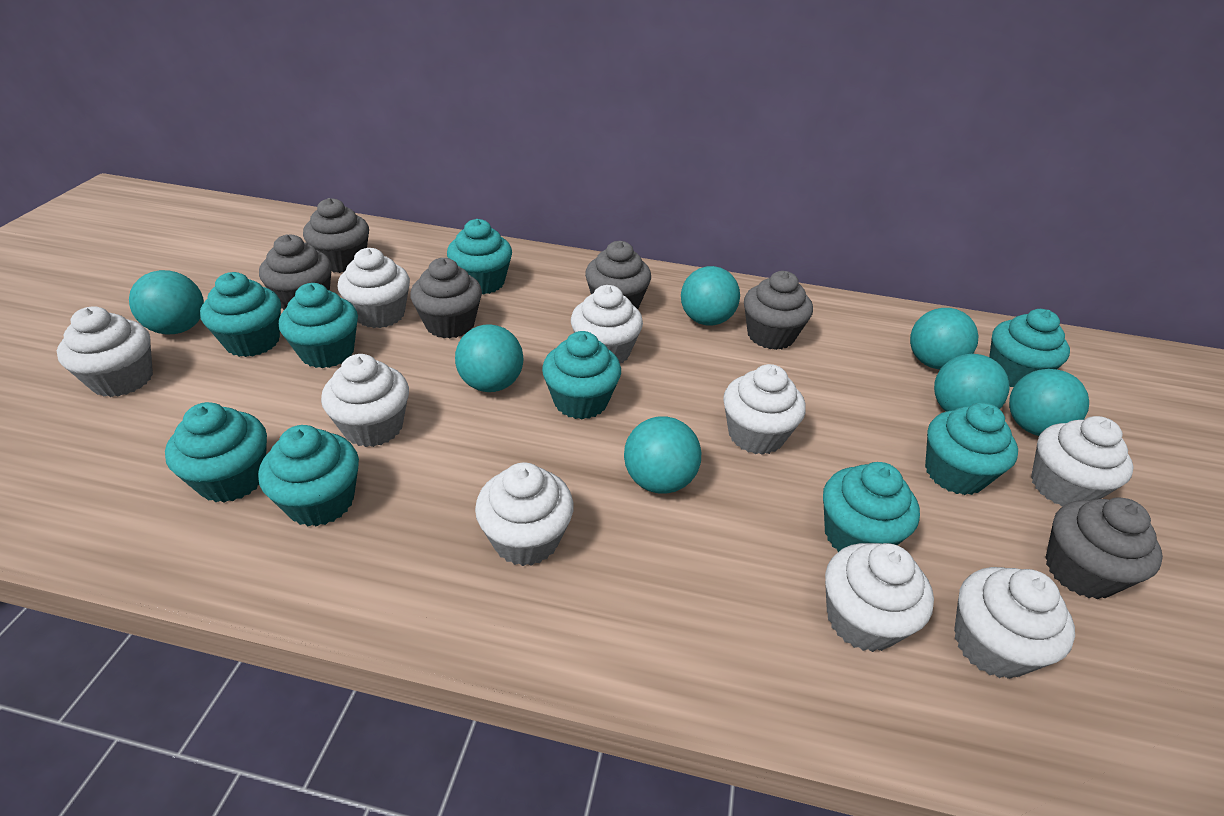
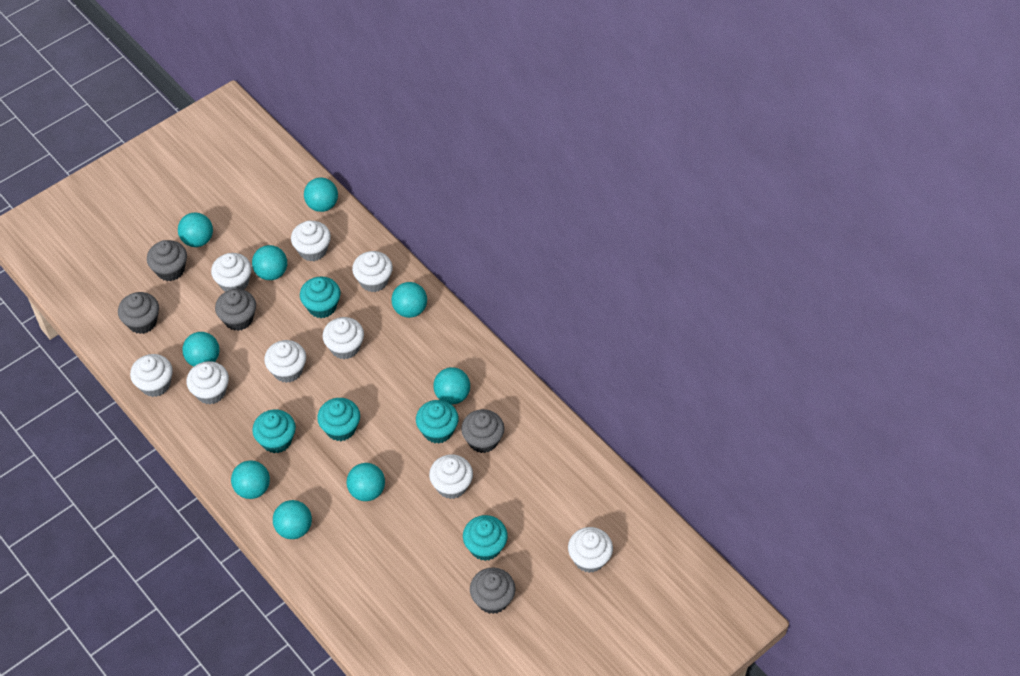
grey cupcake: 6 -> 5
turquoise ball: 7 -> 9
turquoise cupcake: 9 -> 5

